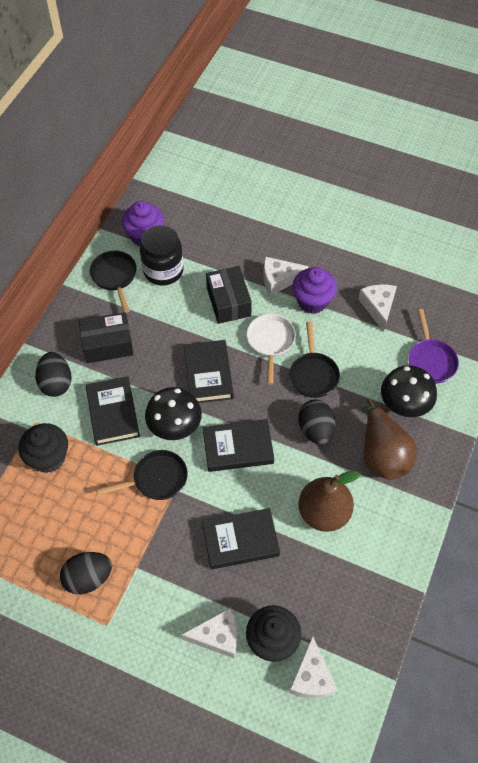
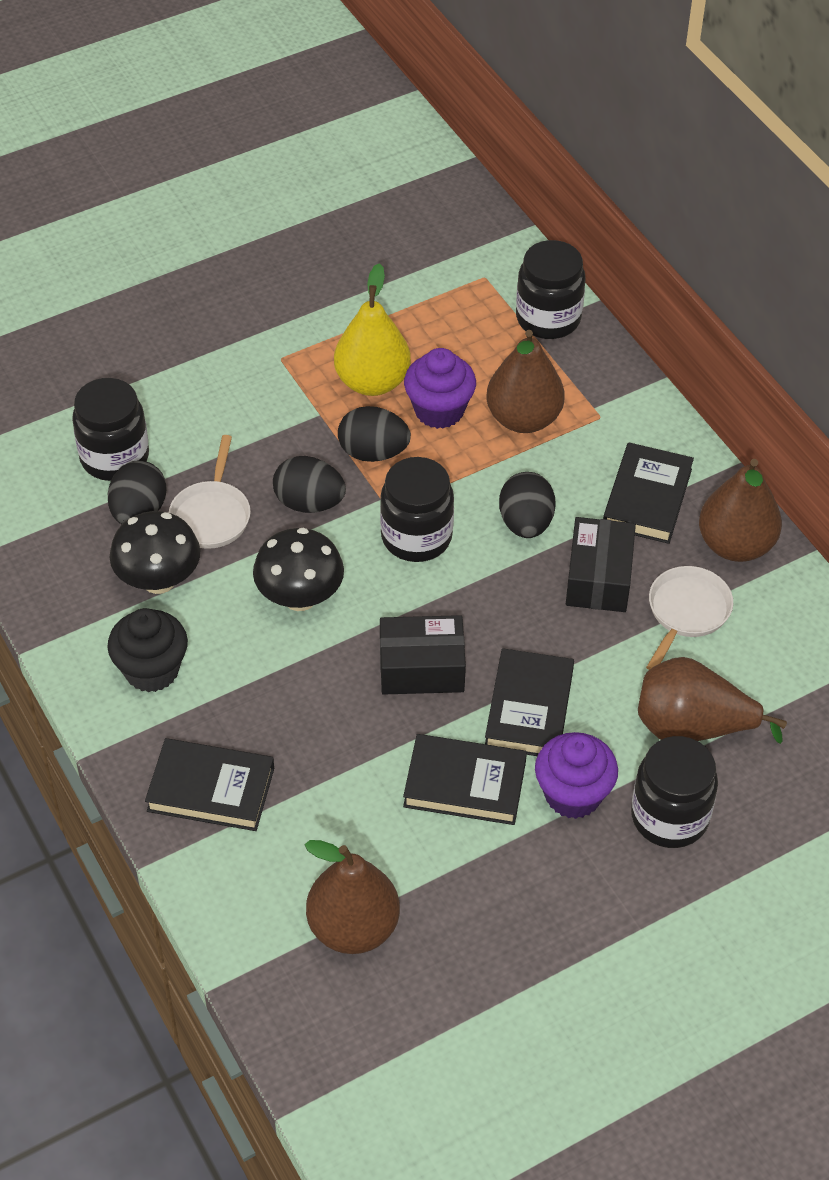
black cupcake: 2 -> 1
black egg: 3 -> 4
black jar: 1 -> 4
black pan: 3 -> 0
brown pear: 2 -> 4
purple pan: 1 -> 0
white cheese: 4 -> 0
white pan: 1 -> 2
yellow pear: 0 -> 1

